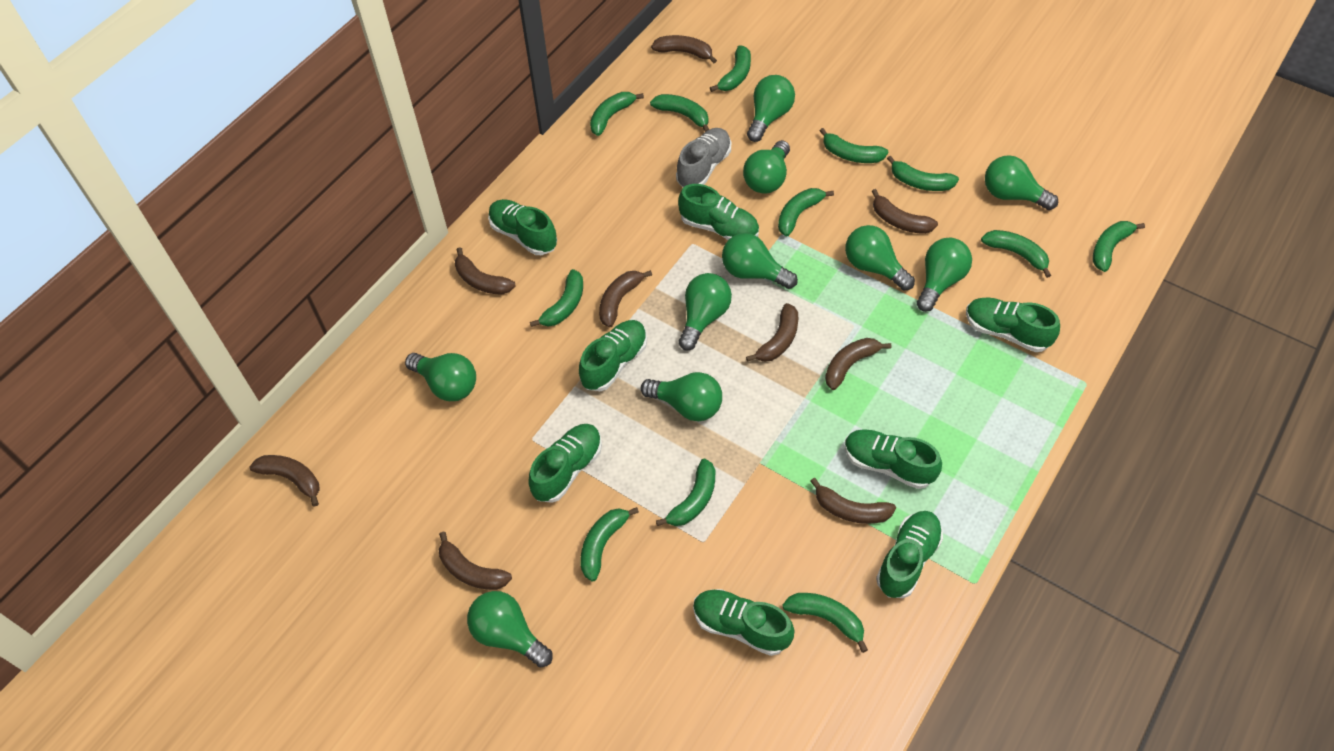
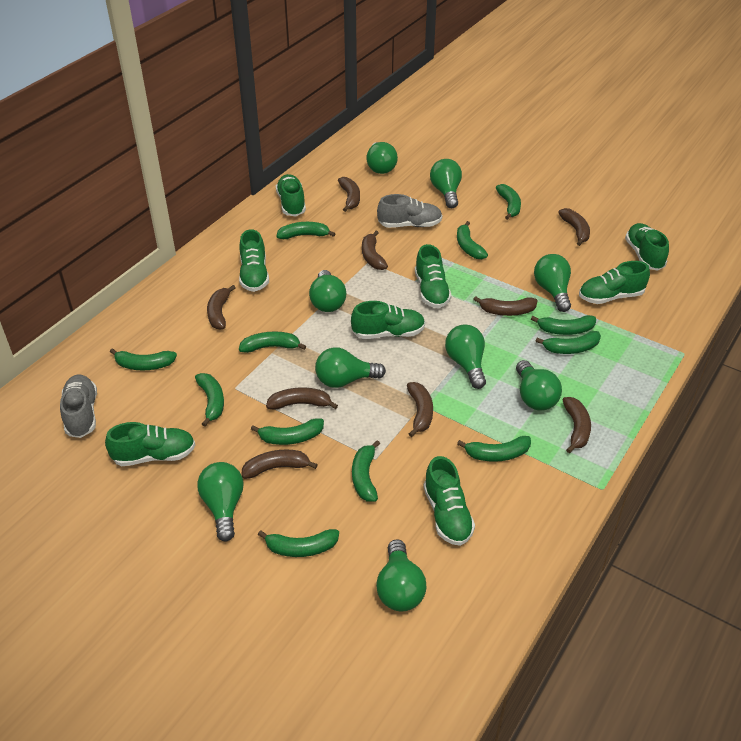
green light bulb: 10 -> 9
grey shoe: 1 -> 2

